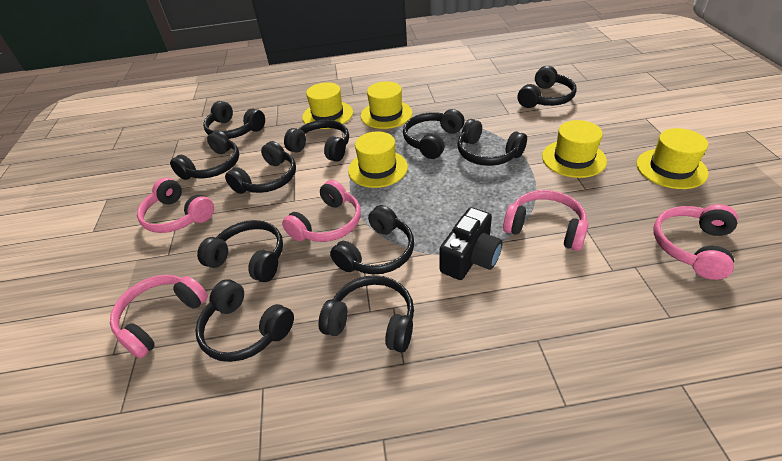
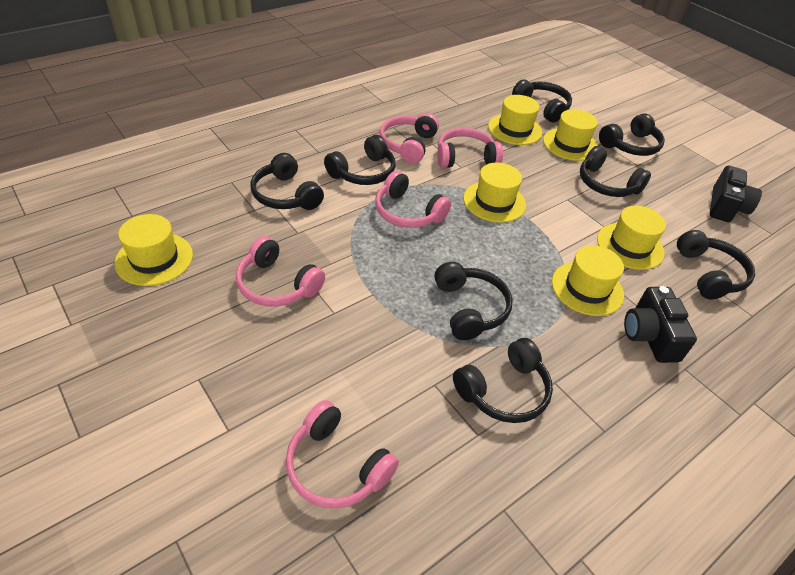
black camera: 1 -> 2
black headphones: 11 -> 8
yellow hat: 5 -> 6

